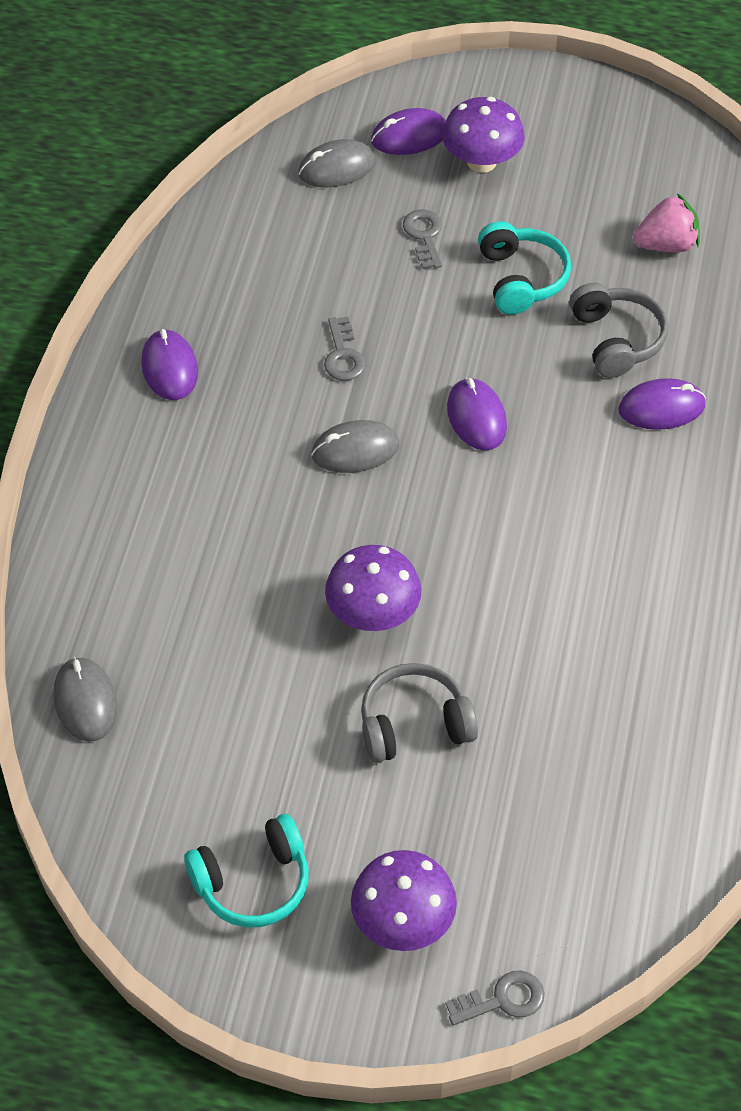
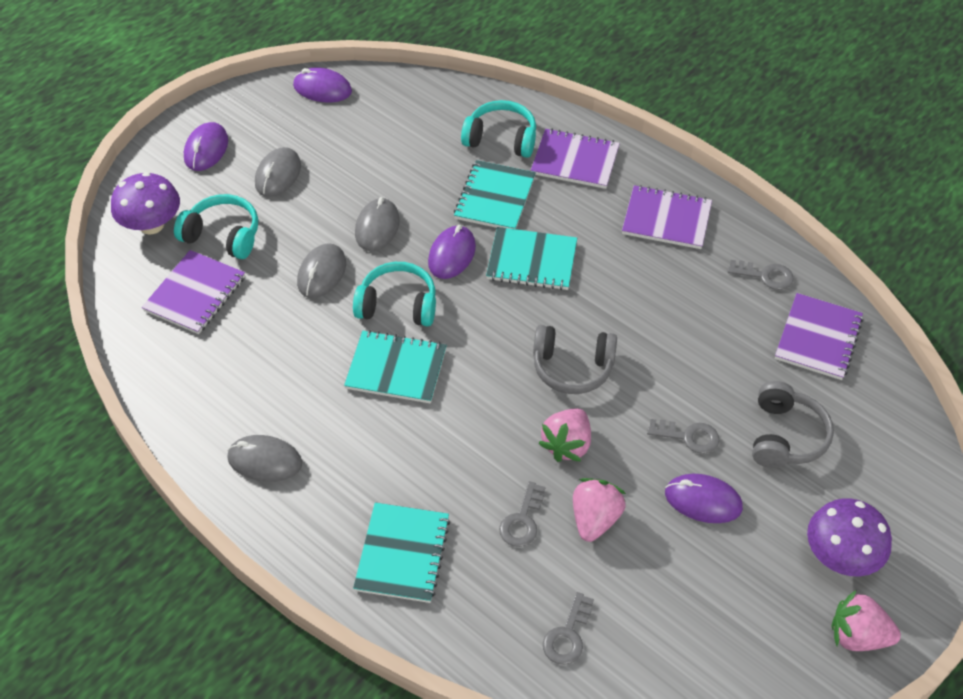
grey key: 3 -> 4
grey mouse: 3 -> 4
pink strawberry: 1 -> 3
purple mushroom: 3 -> 2
purple notebook: 0 -> 4
turquoise headphones: 2 -> 3
turquoise notebook: 0 -> 4

